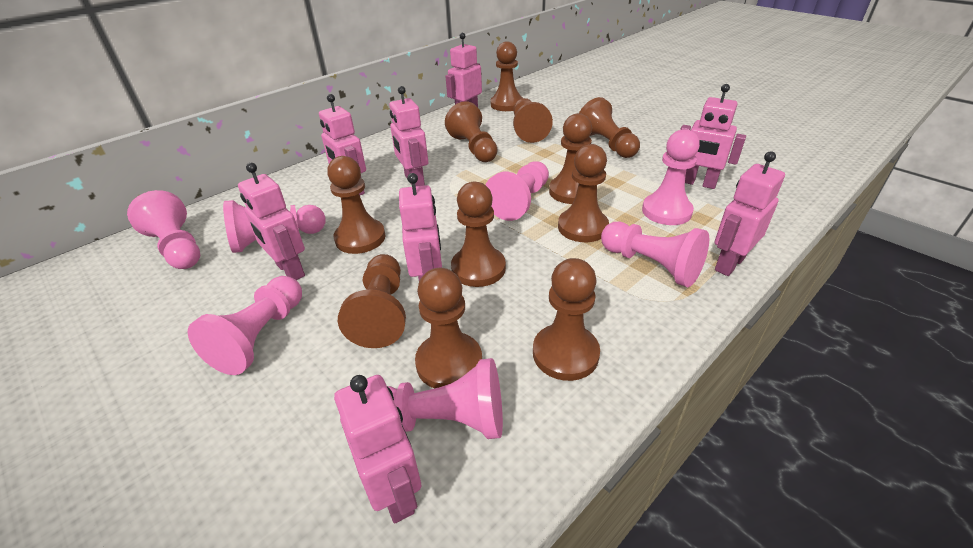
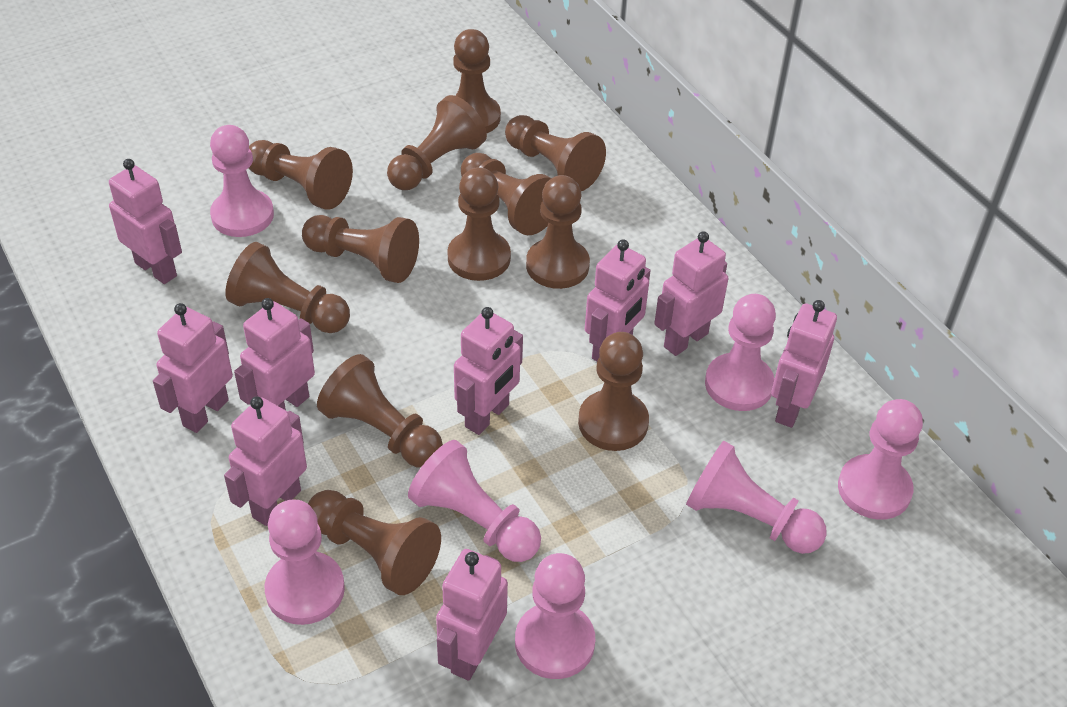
brown pawn: 11 -> 12
pink robot: 8 -> 9

